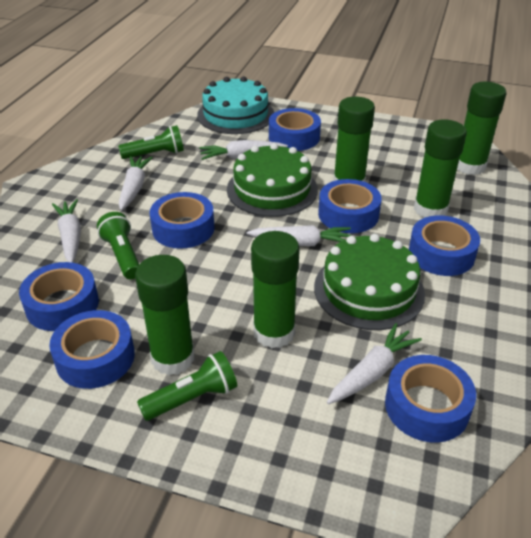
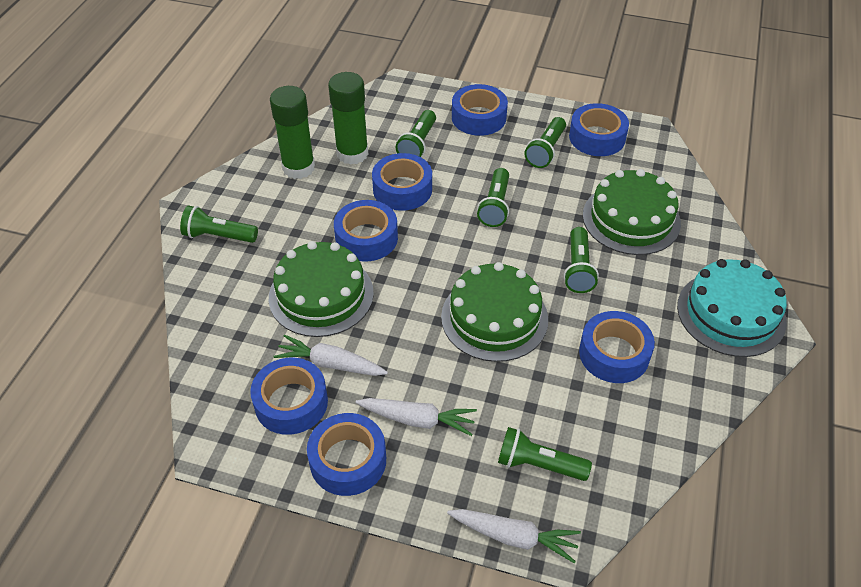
green cake: 2 -> 3
green flashlight: 3 -> 6
green glue stick: 5 -> 2
white carrot: 5 -> 3

